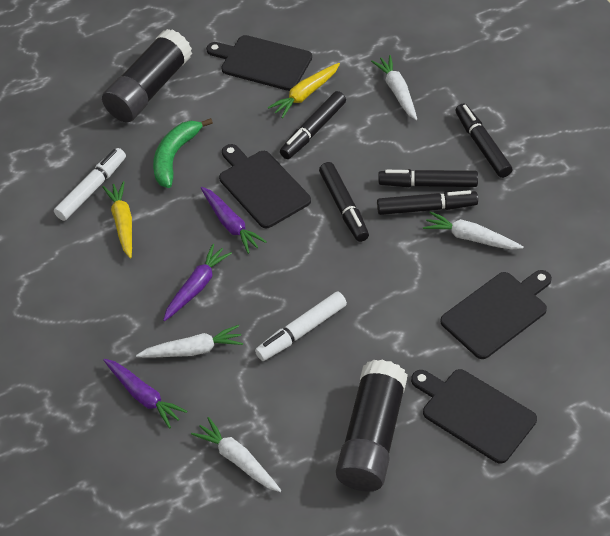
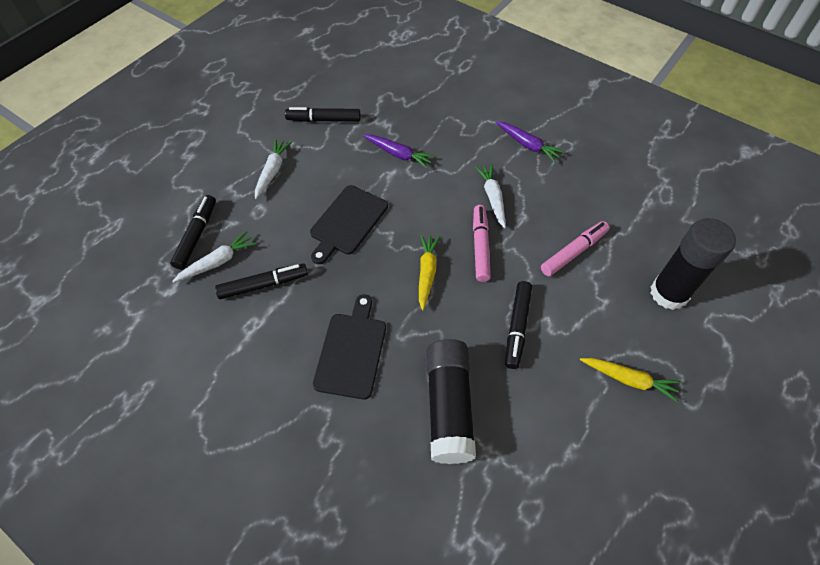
black cutting board: 4 -> 2
black marker: 5 -> 4
green banana: 1 -> 0
pink marker: 0 -> 2
purple carrot: 3 -> 2
white carrot: 4 -> 3
white marker: 2 -> 0

